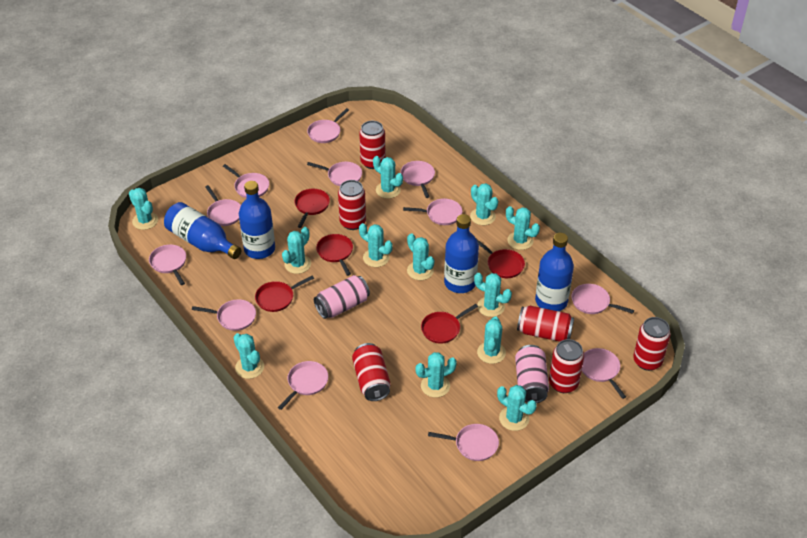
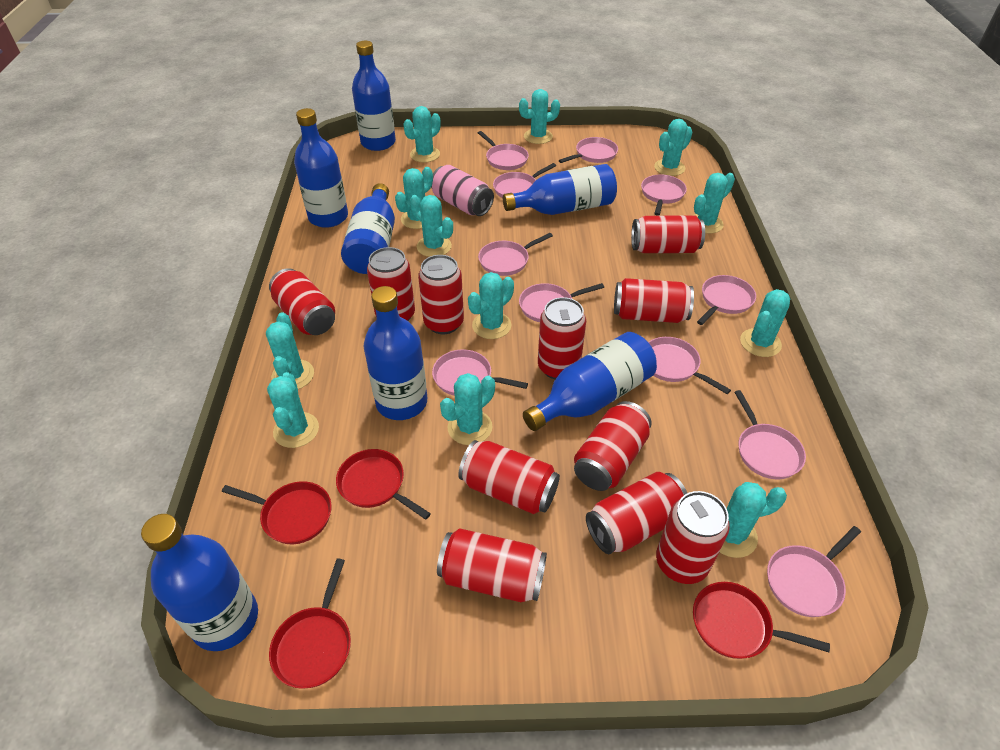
blue bottle: 4 -> 7
pink can: 2 -> 1
pink pan: 12 -> 11
red can: 6 -> 11
red pan: 5 -> 4

